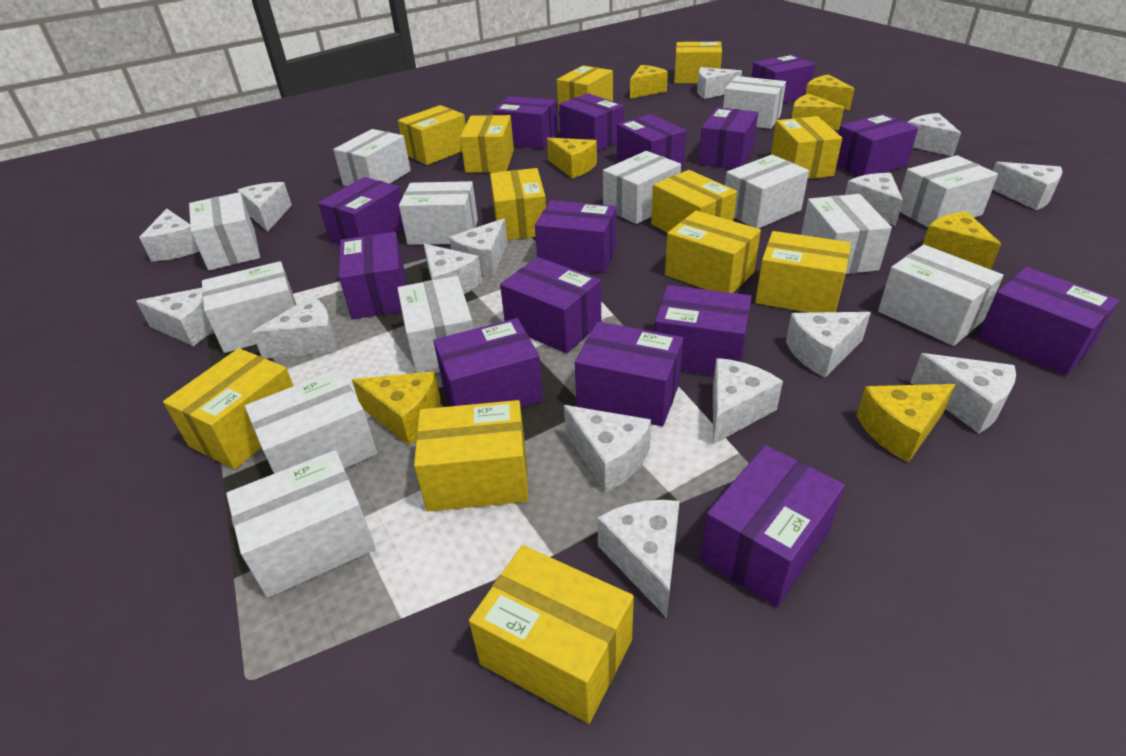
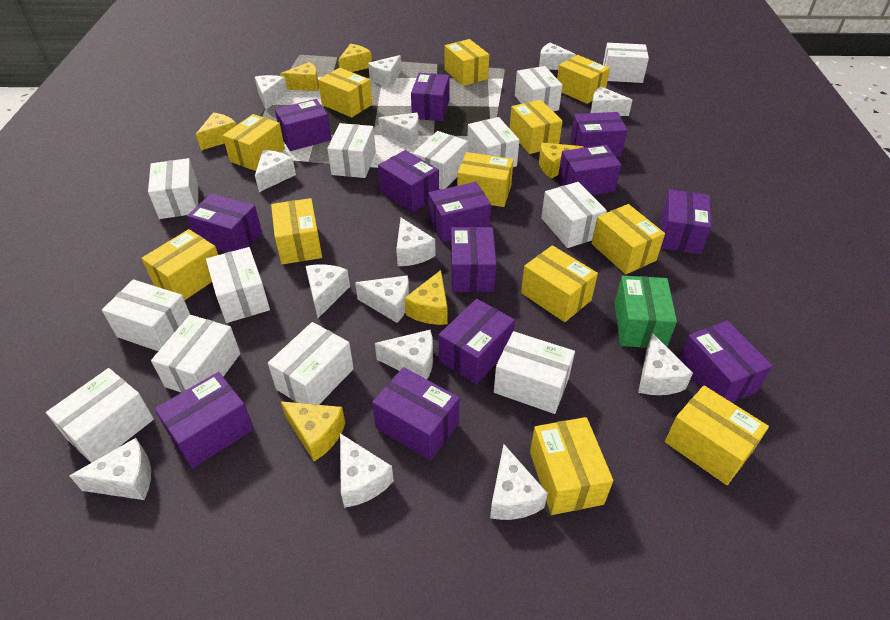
green box: 0 -> 1
purple box: 15 -> 13
white cheese: 15 -> 14
yellow cheese: 7 -> 6

